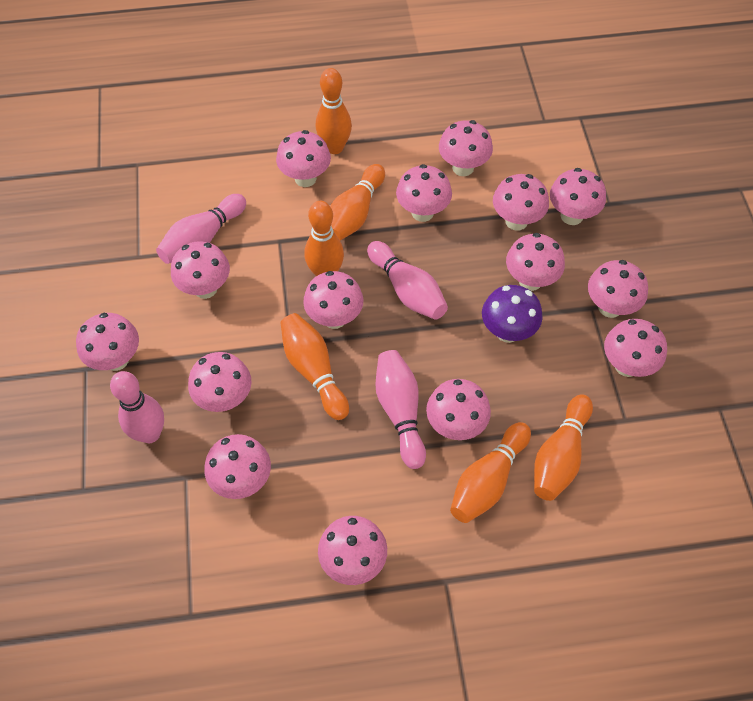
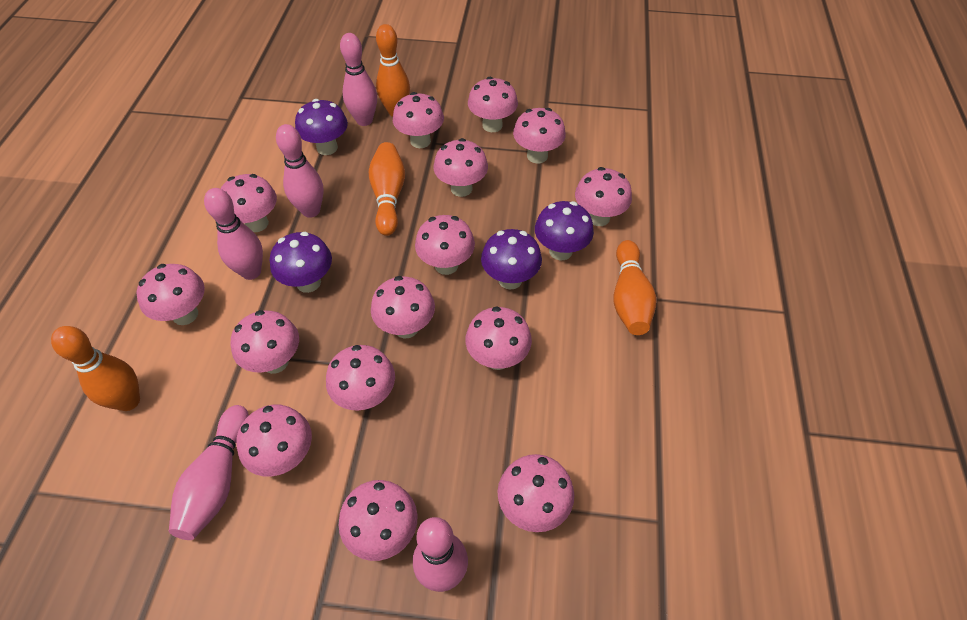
orange bowling pin: 6 -> 4
pink bowling pin: 4 -> 5
purple mushroom: 1 -> 4

